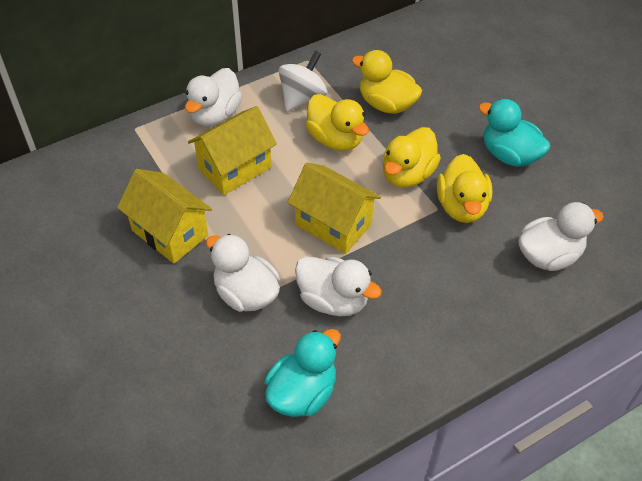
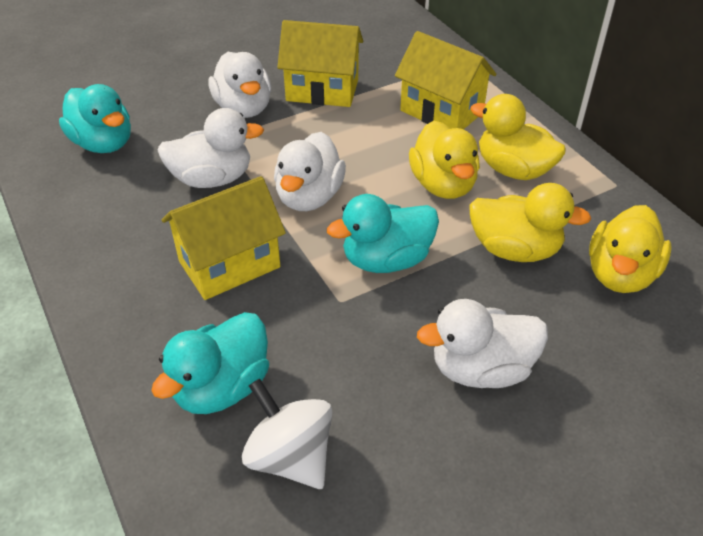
turquoise duck: 2 -> 3

